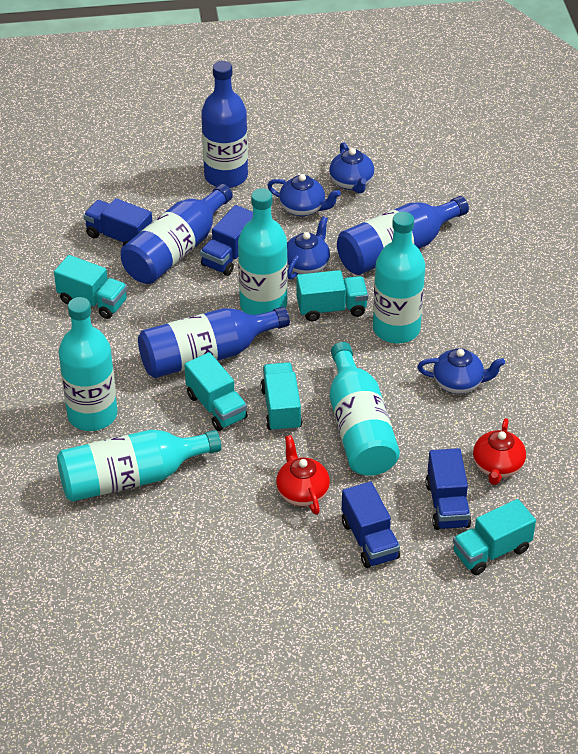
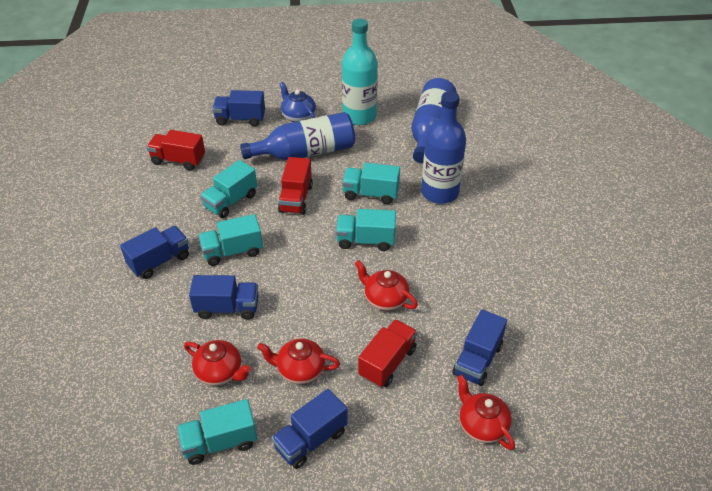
blue bottle: 4 -> 3
blue teapot: 4 -> 1
blue truck: 4 -> 5
red teapot: 2 -> 4
red truck: 0 -> 3
turquoise bottle: 5 -> 1

